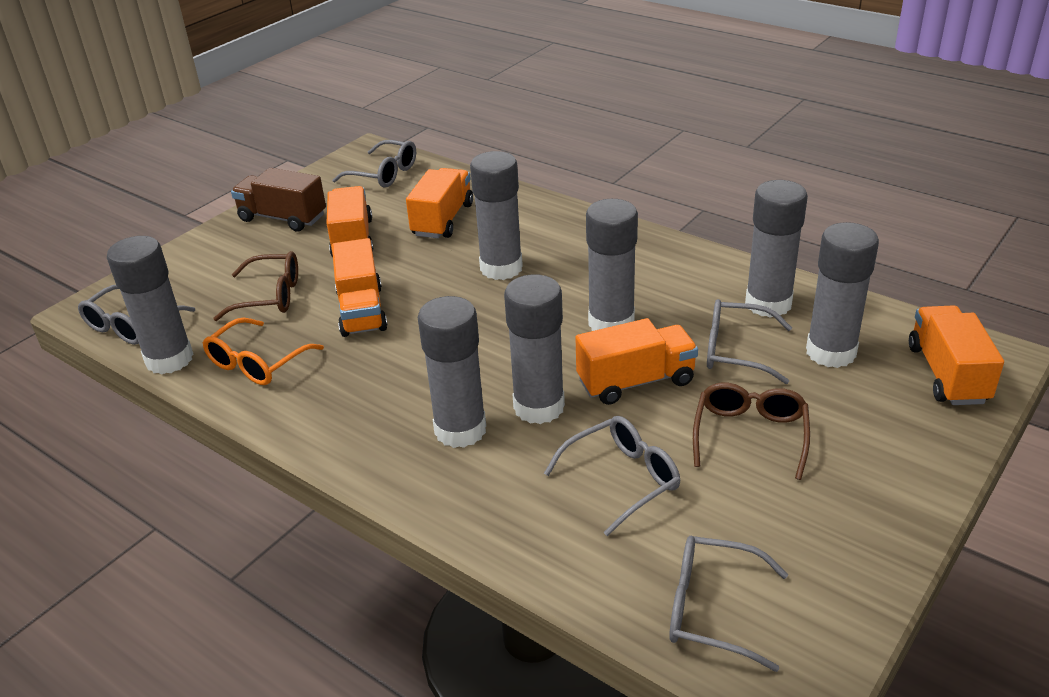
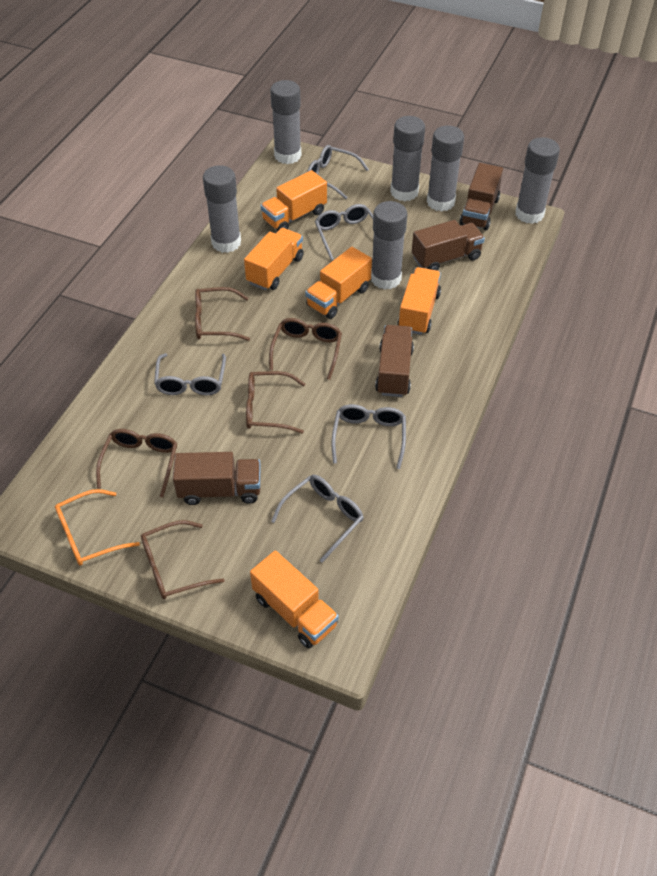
brown glasses: 2 -> 5
brown truck: 1 -> 4
grey glue stick: 7 -> 6

